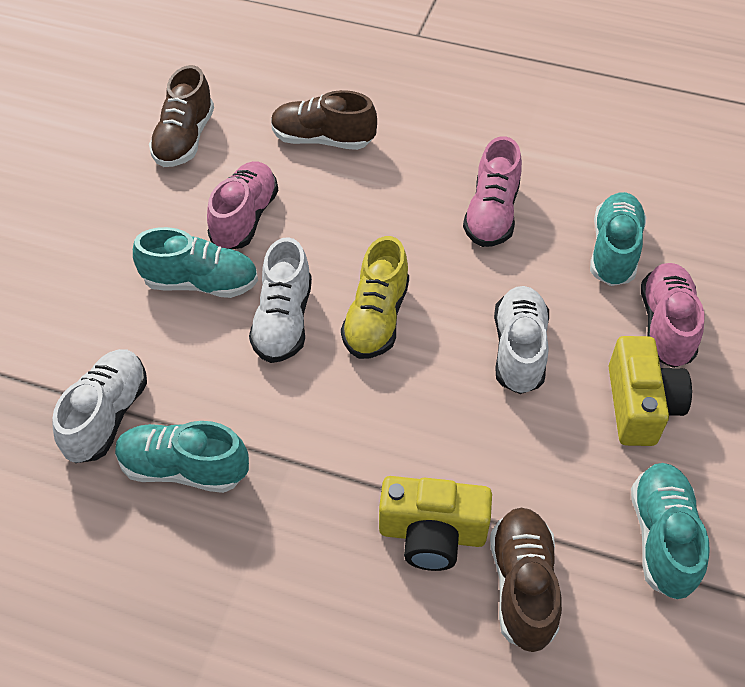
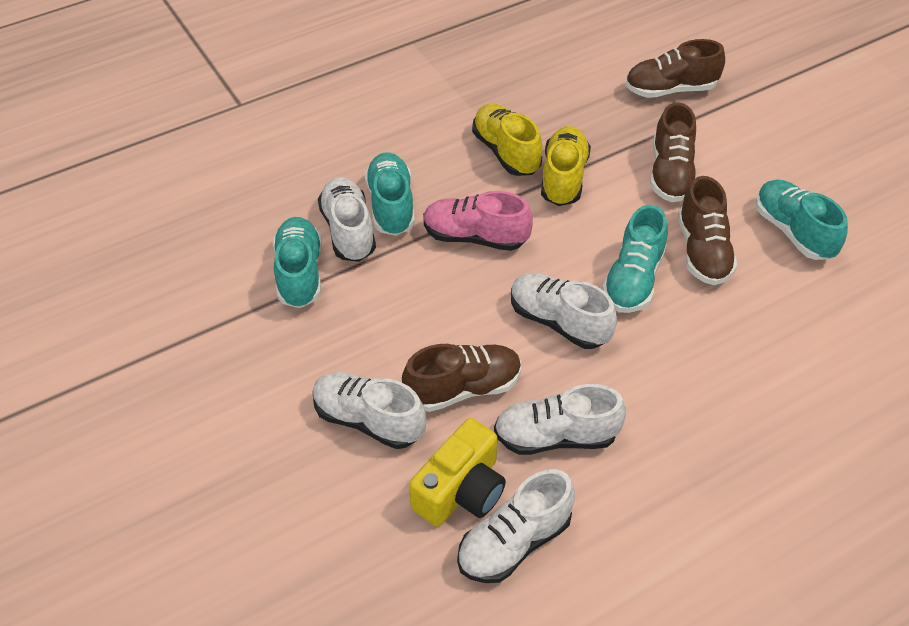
brown shoe: 3 -> 4
pink shoe: 3 -> 1
white shoe: 3 -> 5
yellow camera: 2 -> 1
yellow shoe: 1 -> 2

